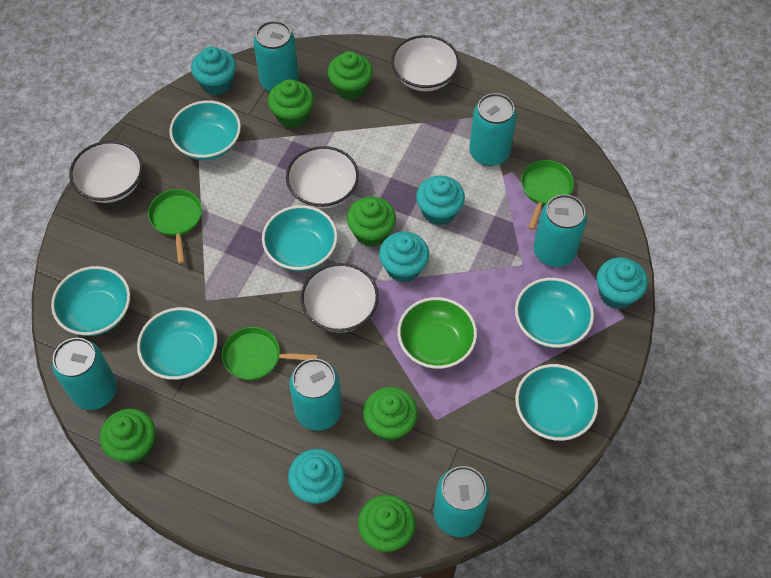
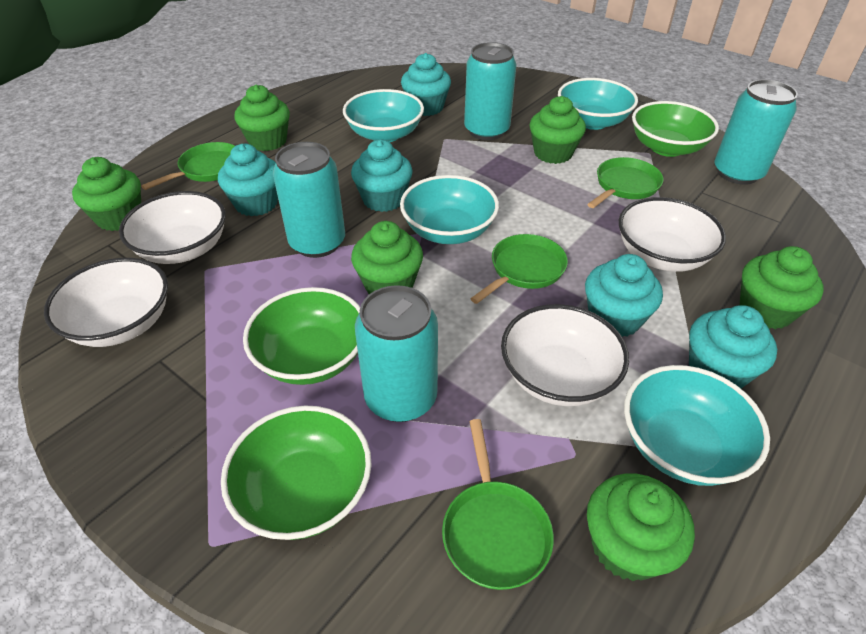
green bowl: 1 -> 3
green pan: 3 -> 4
turquoise bowl: 6 -> 4
turquoise can: 6 -> 4

